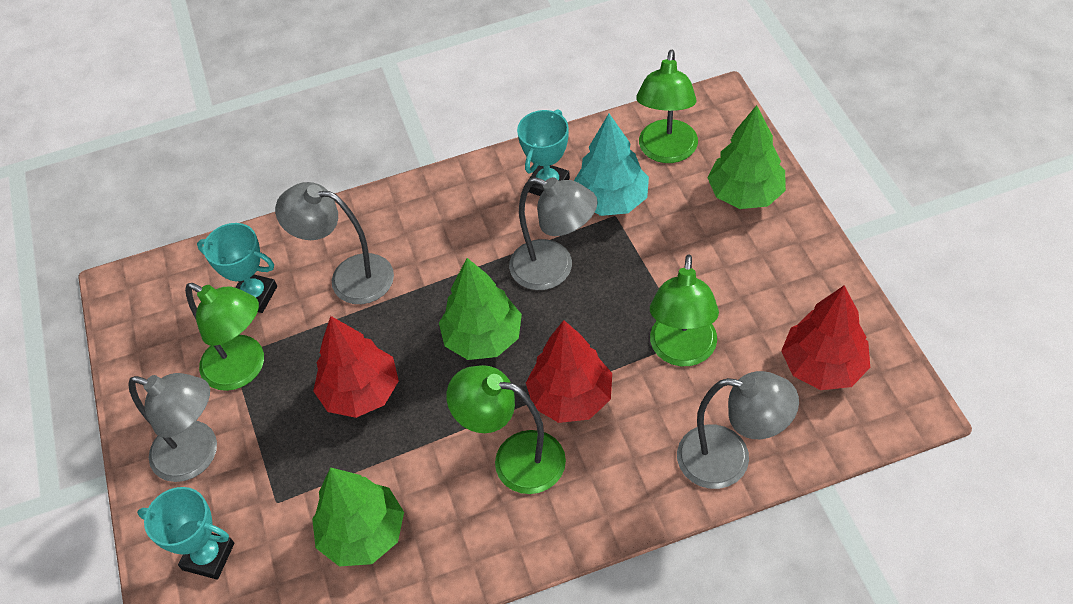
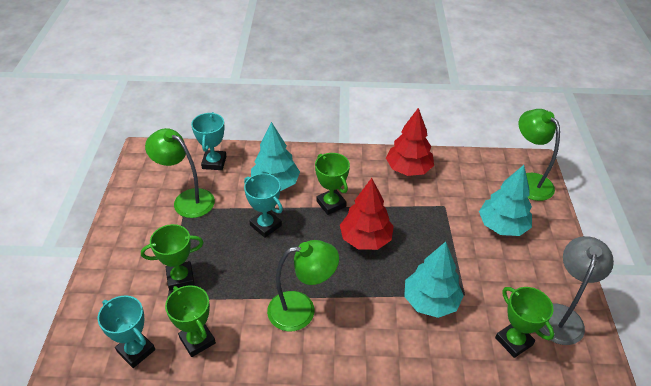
green lamp: 4 -> 3
green tree: 3 -> 0
green trophy: 0 -> 4
grey lamp: 4 -> 1
red tree: 3 -> 2
turquoise tree: 1 -> 3

